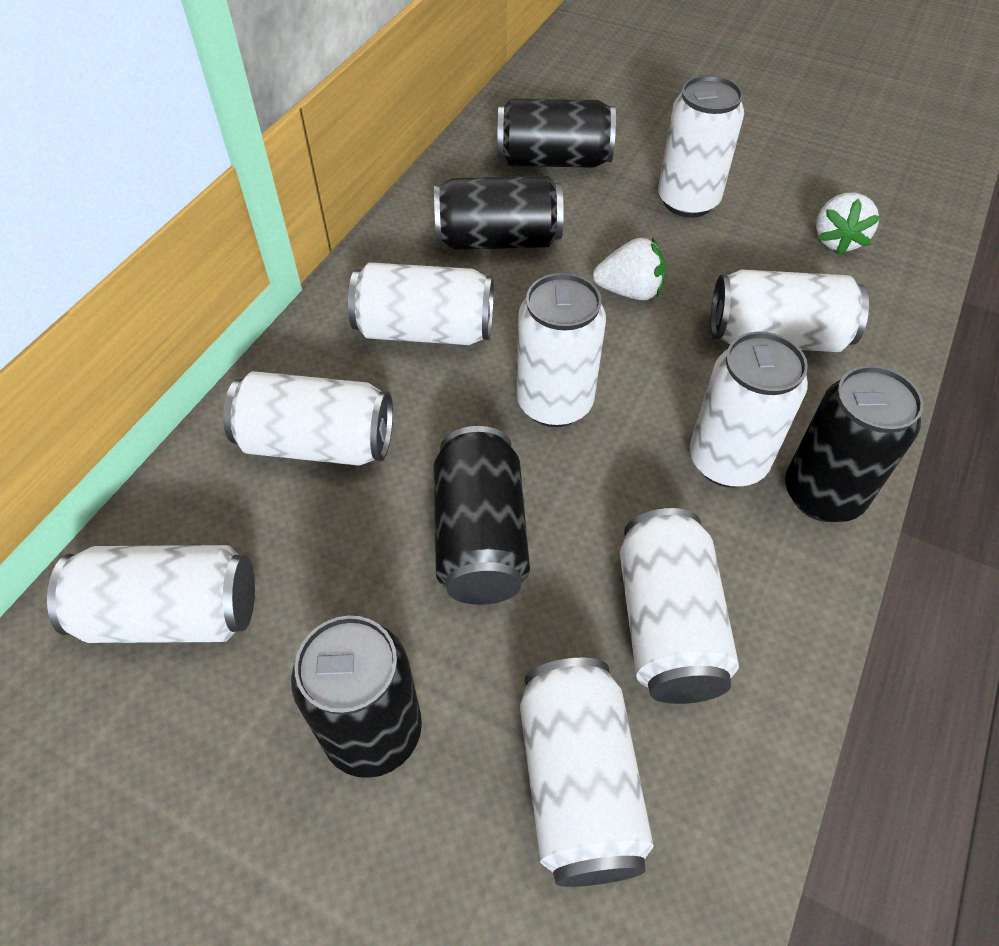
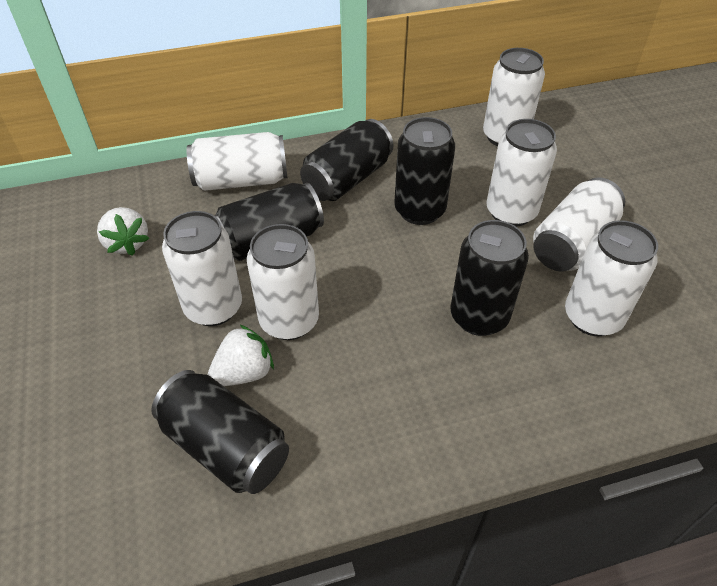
white can: 9 -> 7

